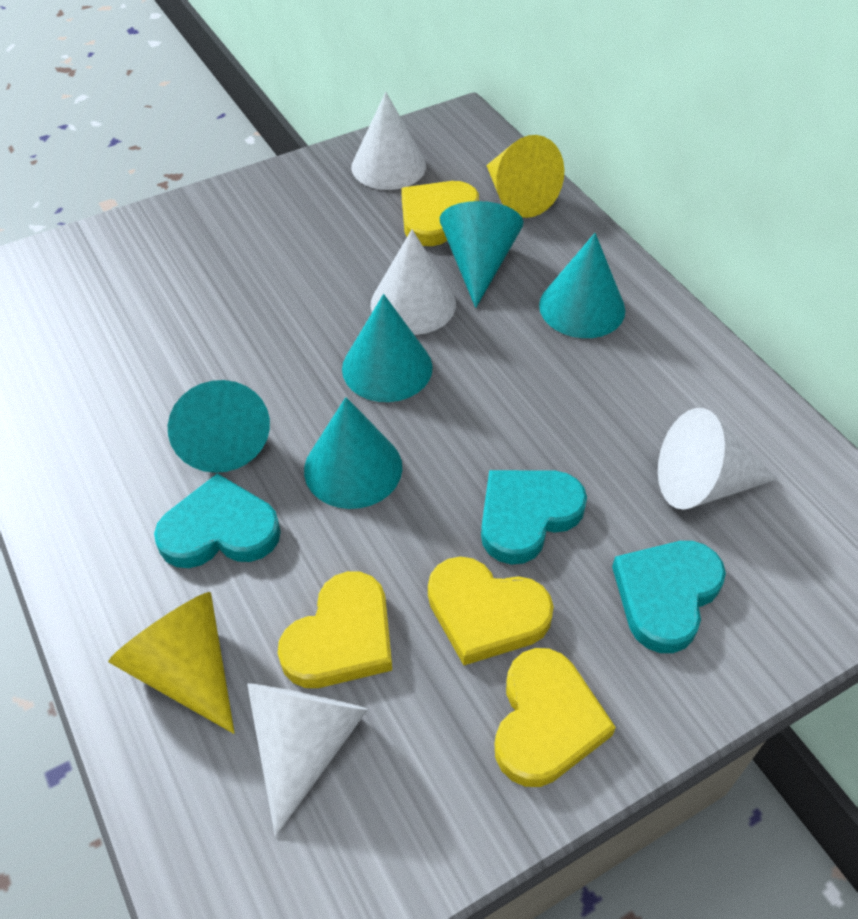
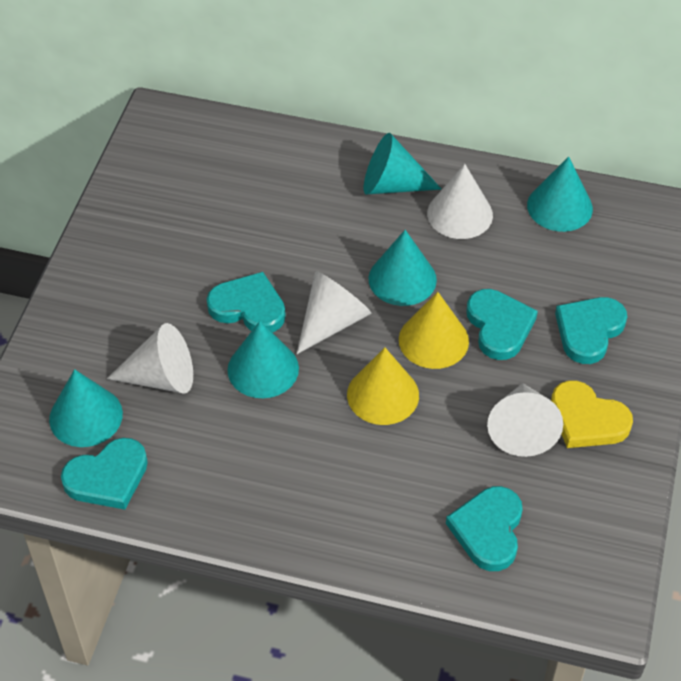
turquoise heart: 3 -> 5
yellow heart: 4 -> 1

